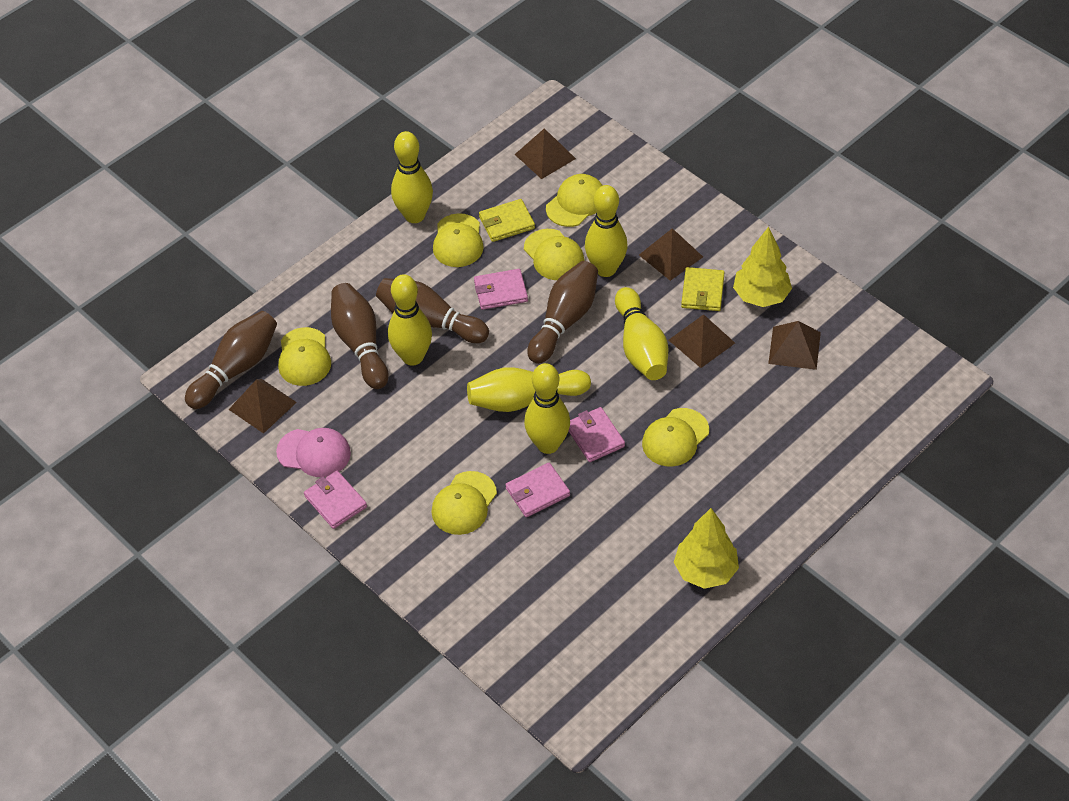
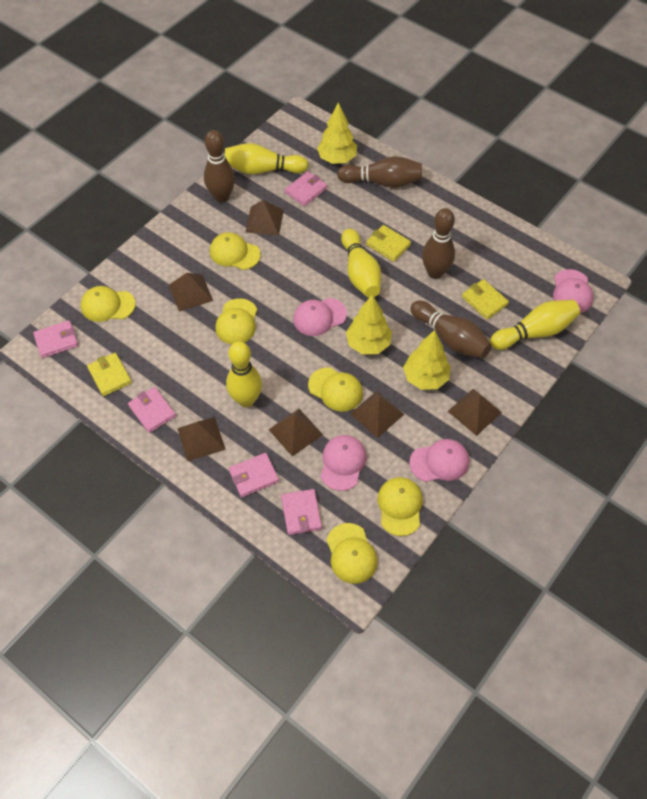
brown pyramid: 5 -> 6
pink cap: 1 -> 4
pink wallet: 4 -> 5
yellow bowling pin: 6 -> 4
yellow tree: 2 -> 3
yellow wallet: 2 -> 3

